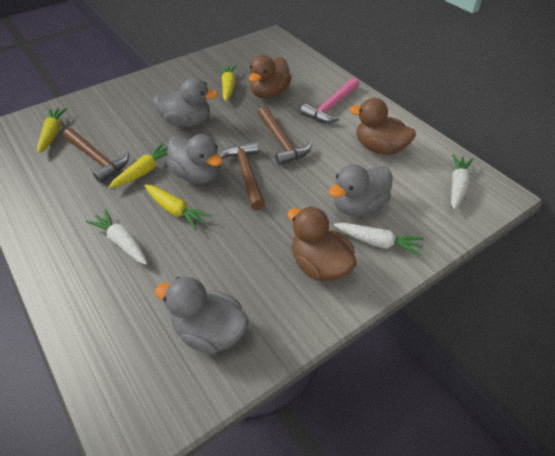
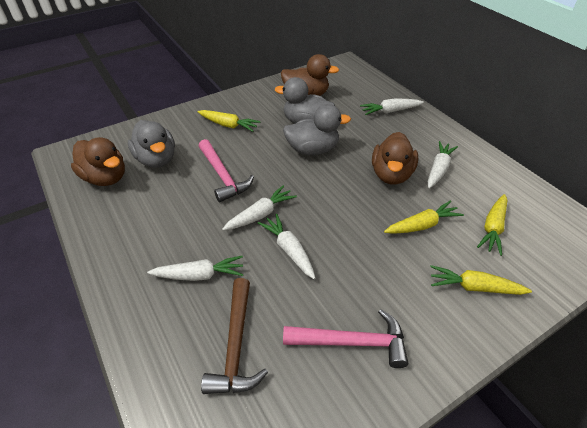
brown hammer: 3 -> 1
grey duck: 4 -> 3
pink hammer: 1 -> 2
white carrot: 3 -> 5

